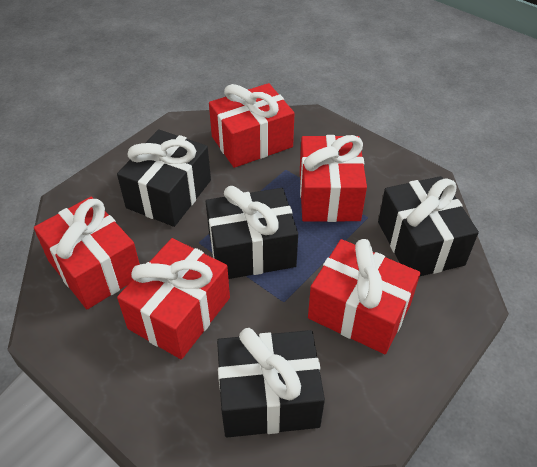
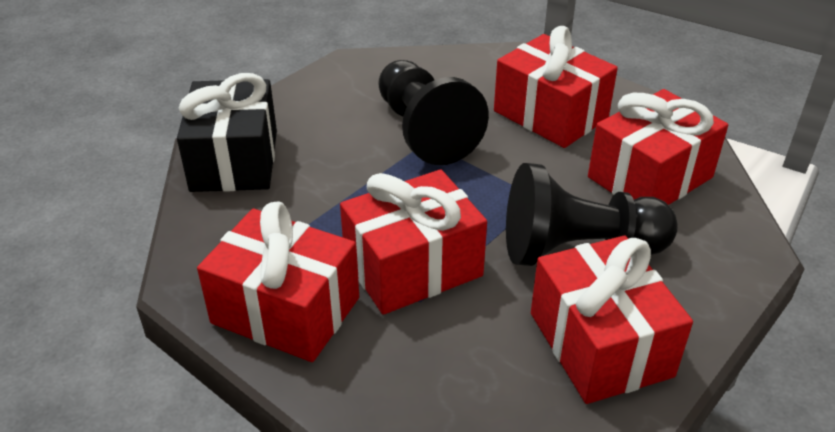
black gift: 4 -> 1
black pawn: 0 -> 2

